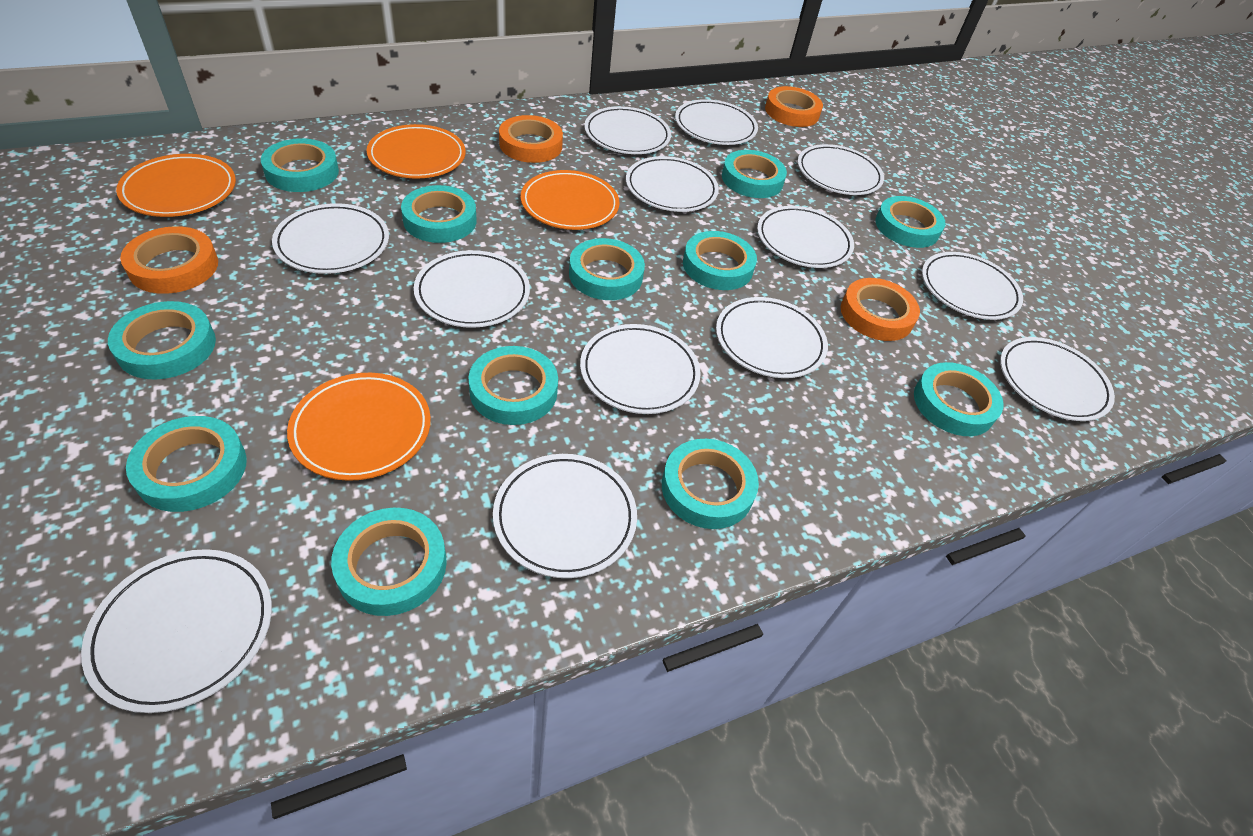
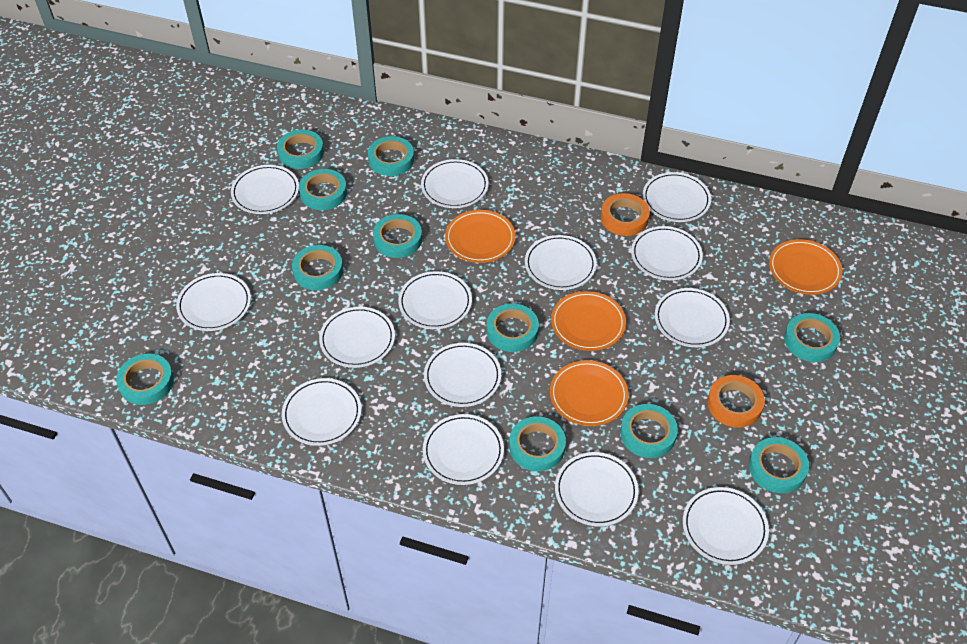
orange tape: 4 -> 2
turquoise tape: 12 -> 11
white plate: 13 -> 14

